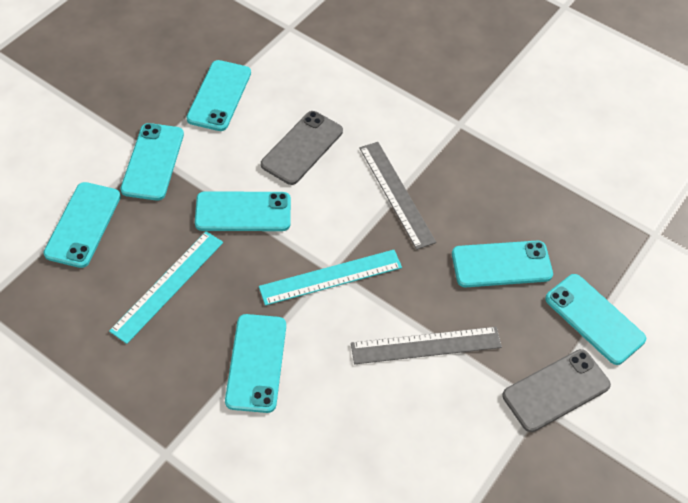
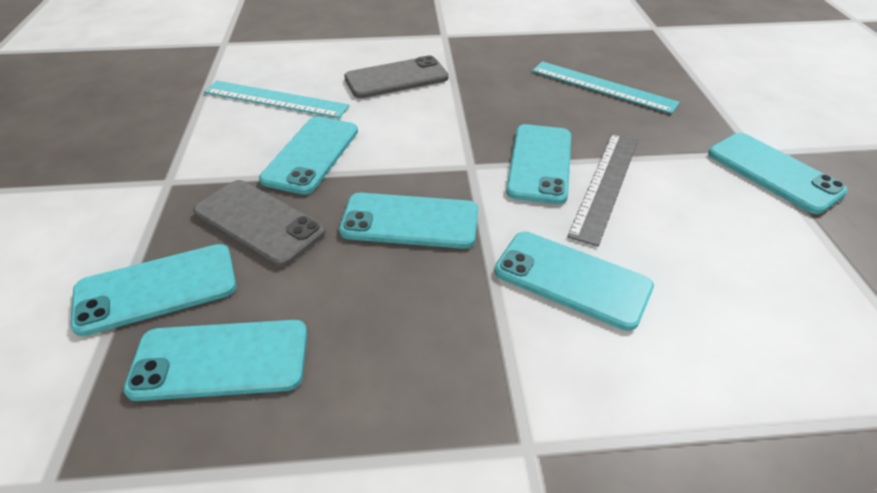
grey ruler: 2 -> 1

